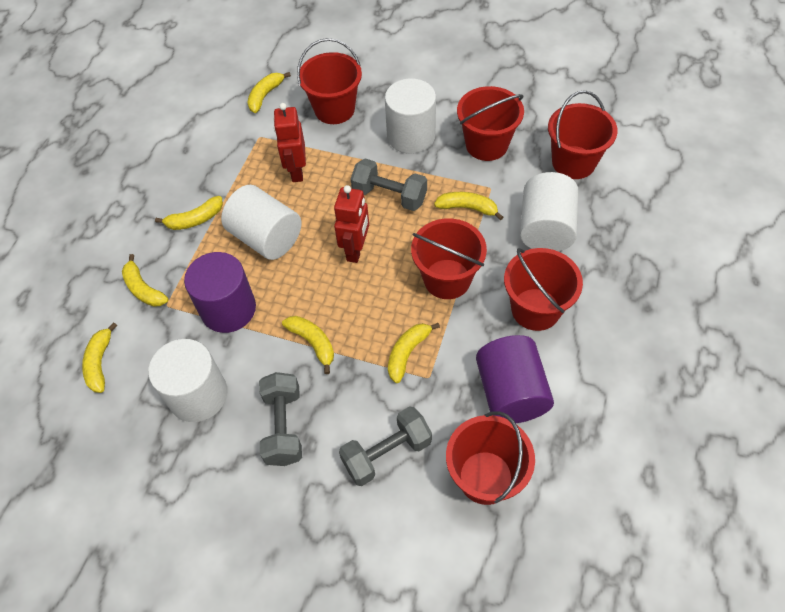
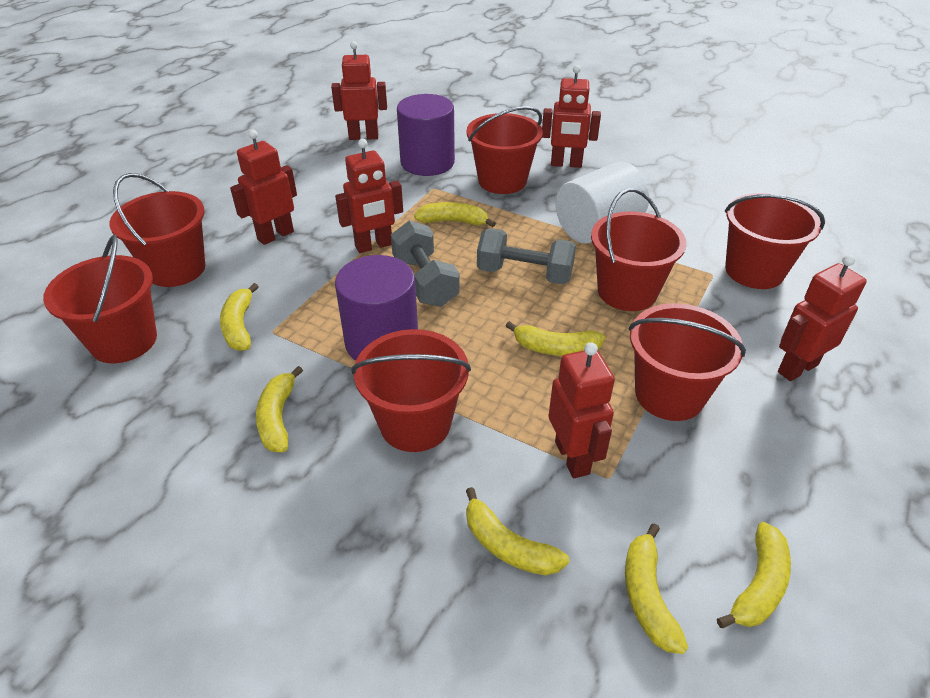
grey dumbbell: 3 -> 2
red bucket: 6 -> 7
red robot: 2 -> 6
white cylinder: 4 -> 1

